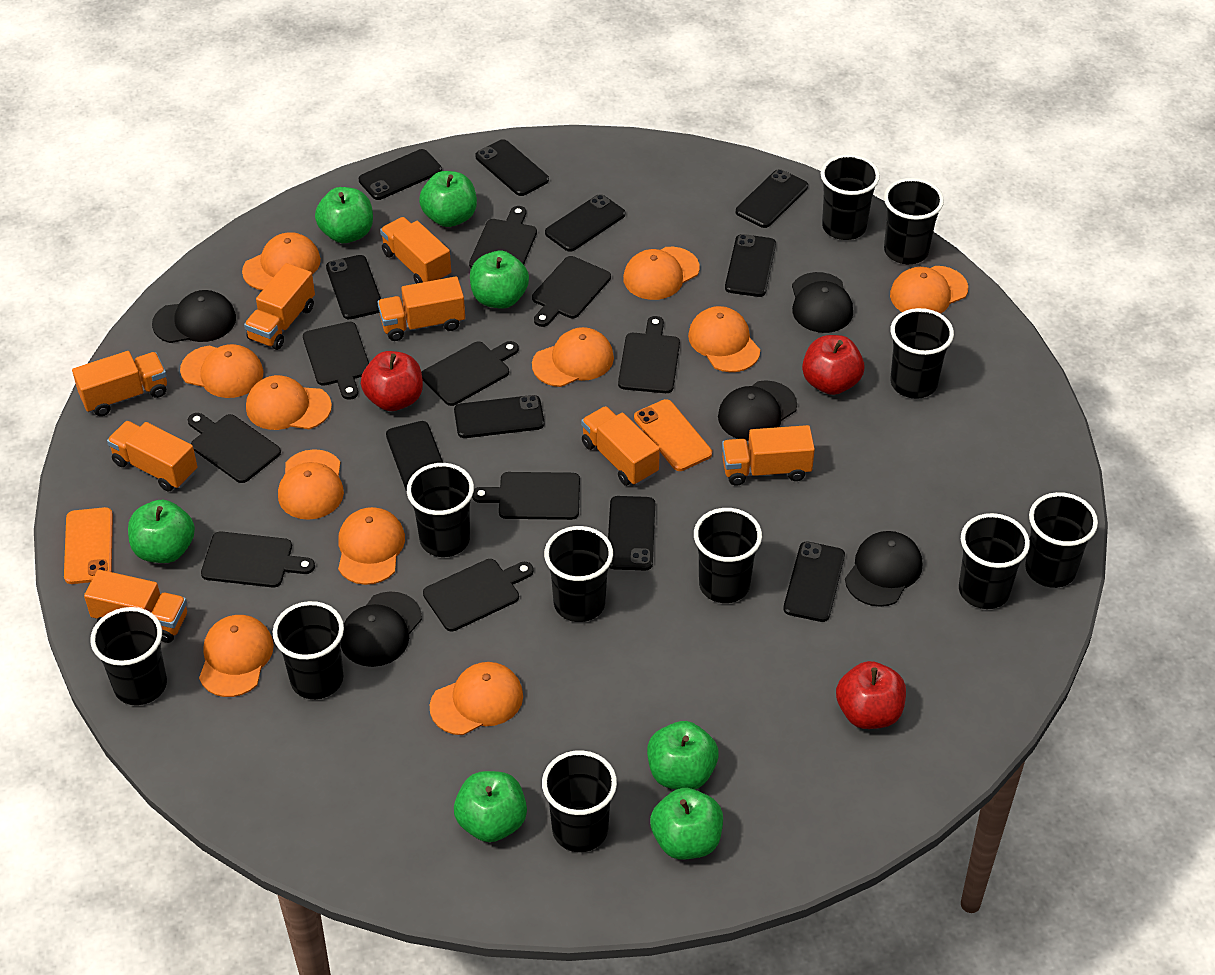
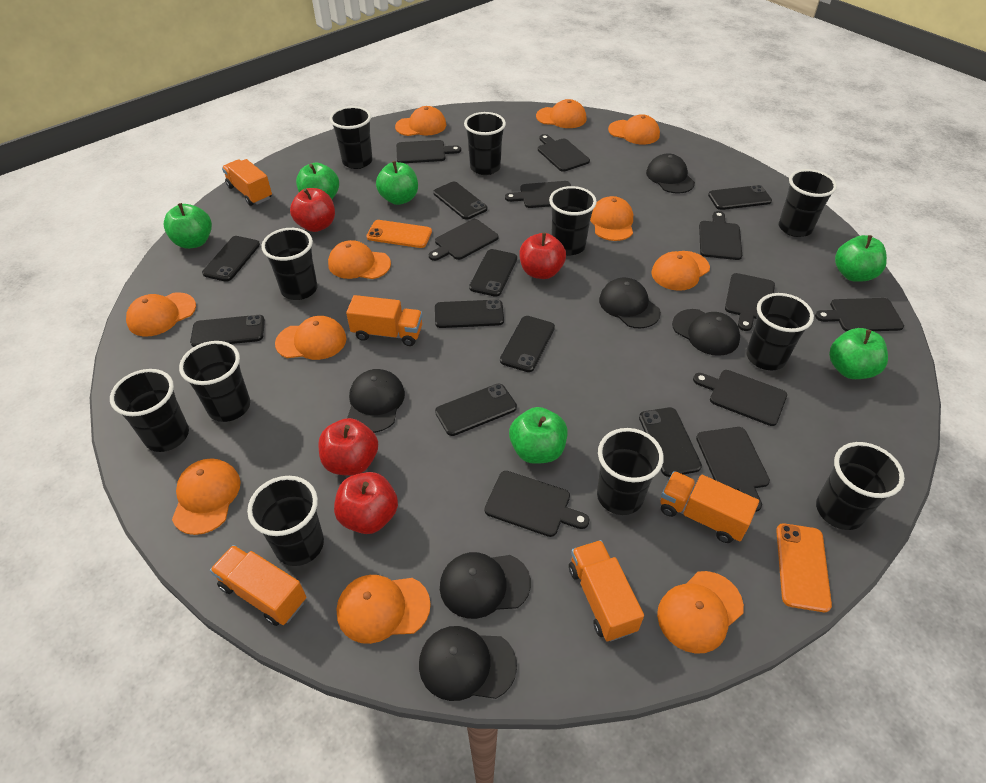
black cap: 5 -> 6
black cutting board: 9 -> 10
black phone: 10 -> 9
green apple: 7 -> 6
orange truck: 8 -> 5
red apple: 3 -> 4

